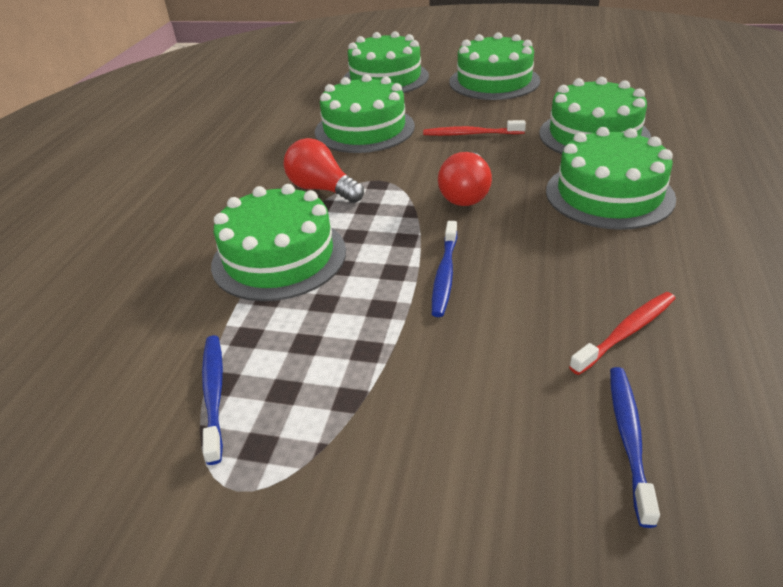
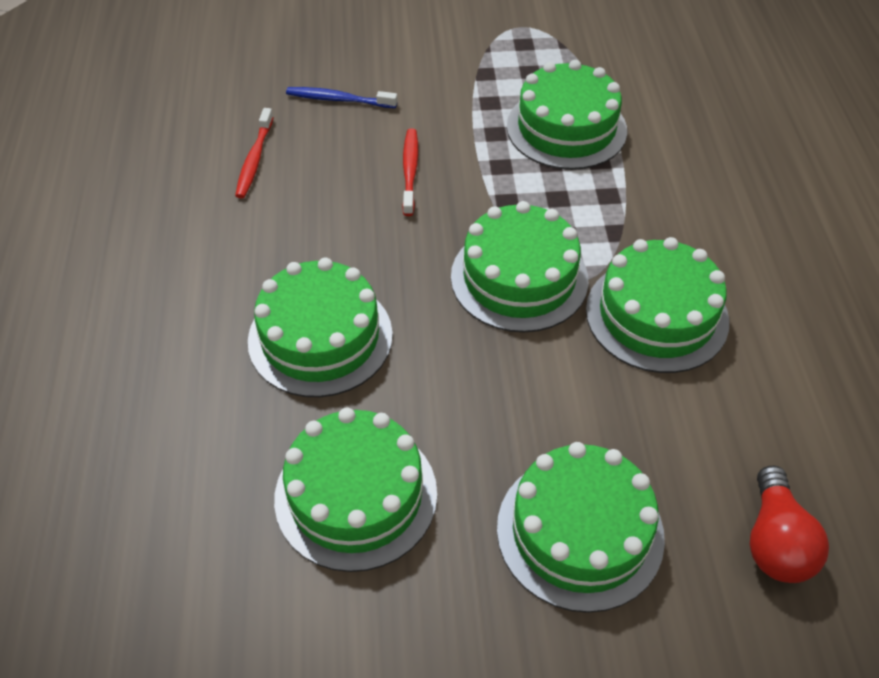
blue toothbrush: 3 -> 1
red light bulb: 2 -> 1

